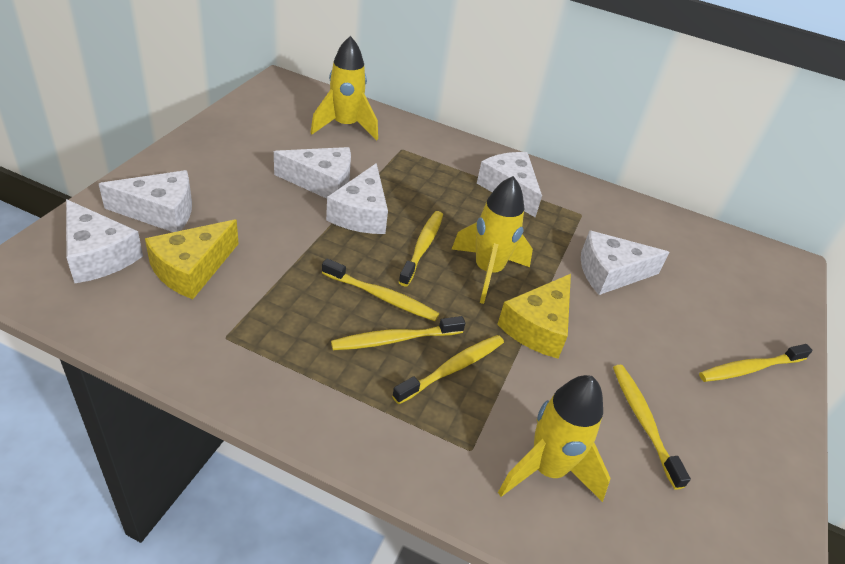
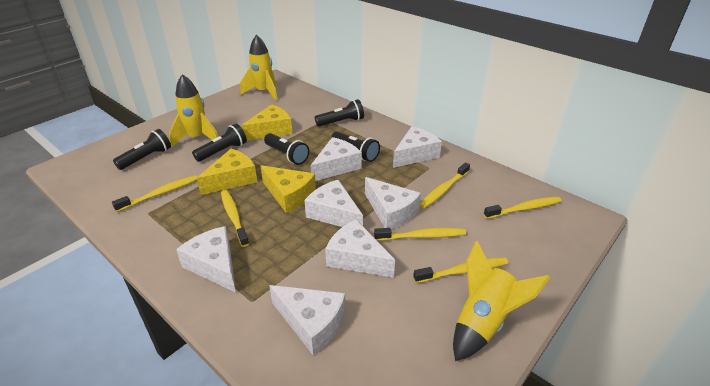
black flashlight: 0 -> 5
white cheese: 6 -> 7
yellow cheese: 2 -> 3

